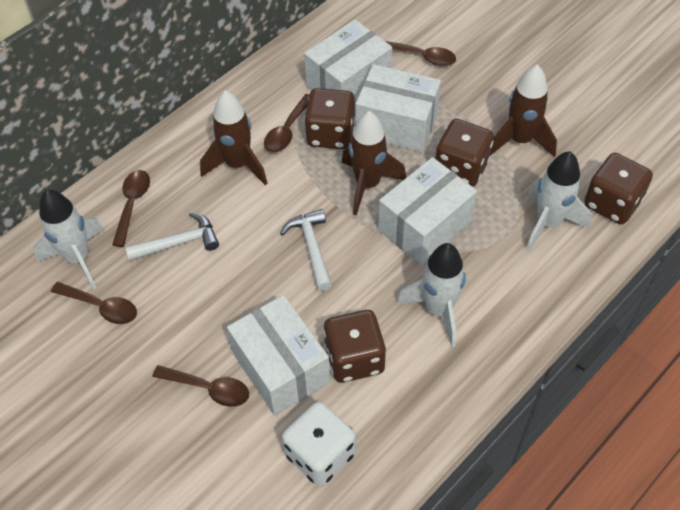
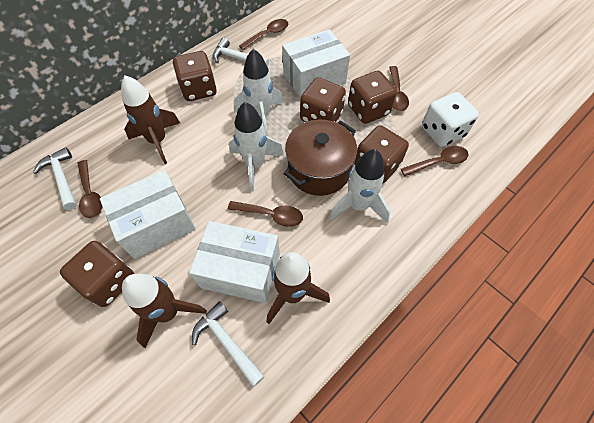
brown dice: 4 -> 5
brown pot: 0 -> 1
white box: 4 -> 3
white hammer: 2 -> 3

